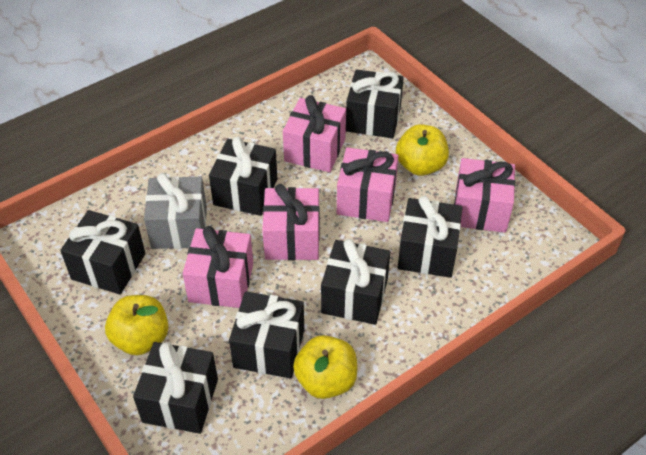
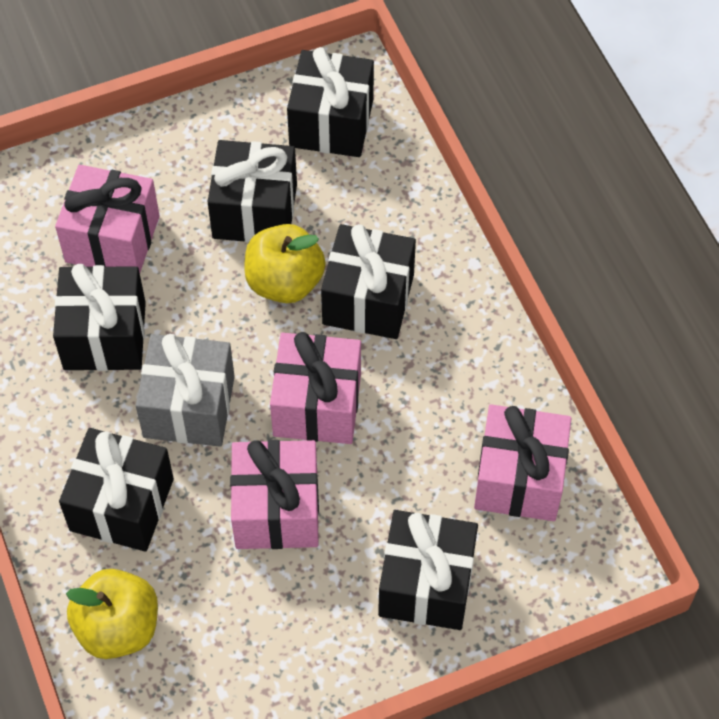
black gift: 7 -> 6
pink gift: 5 -> 4
yellow apple: 3 -> 2

